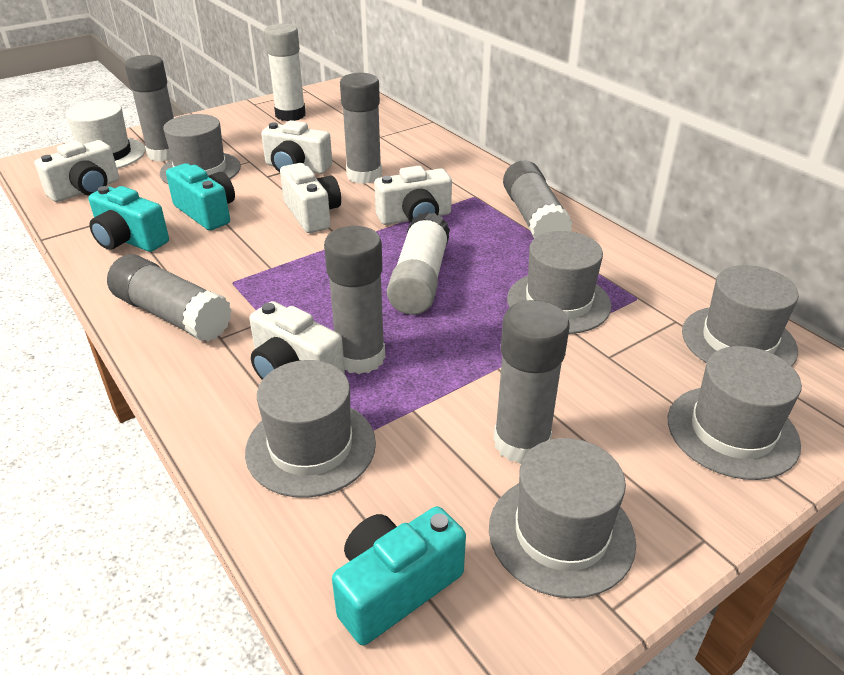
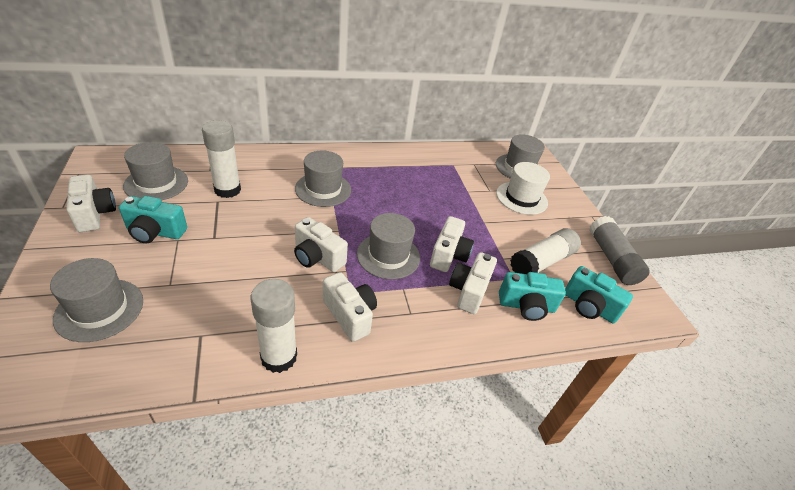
grey glue stick: 6 -> 1
grey hat: 6 -> 5
white glue stick: 2 -> 3

